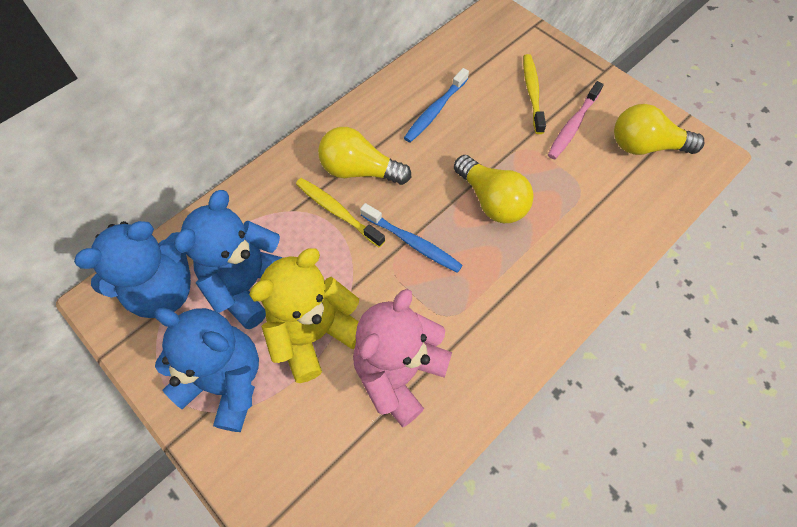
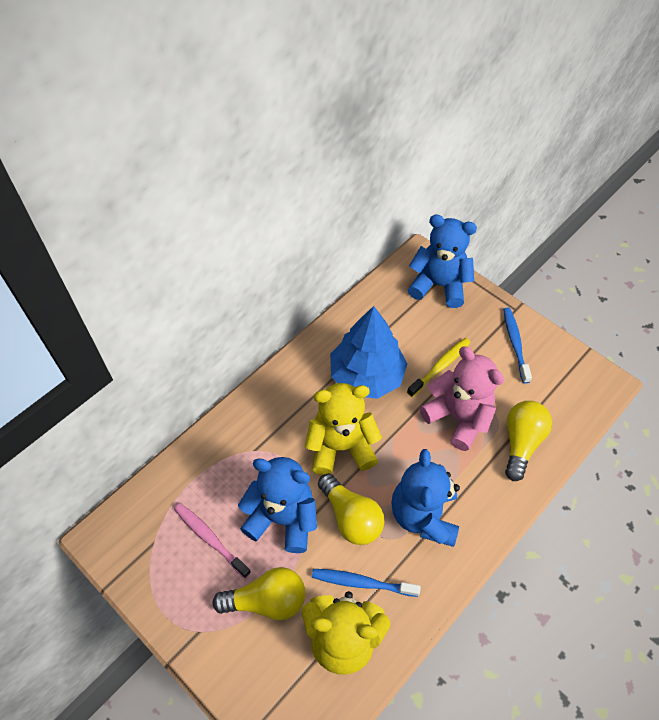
blue tree: 0 -> 1
yellow teddy bear: 1 -> 2
yellow toothbrush: 2 -> 1

